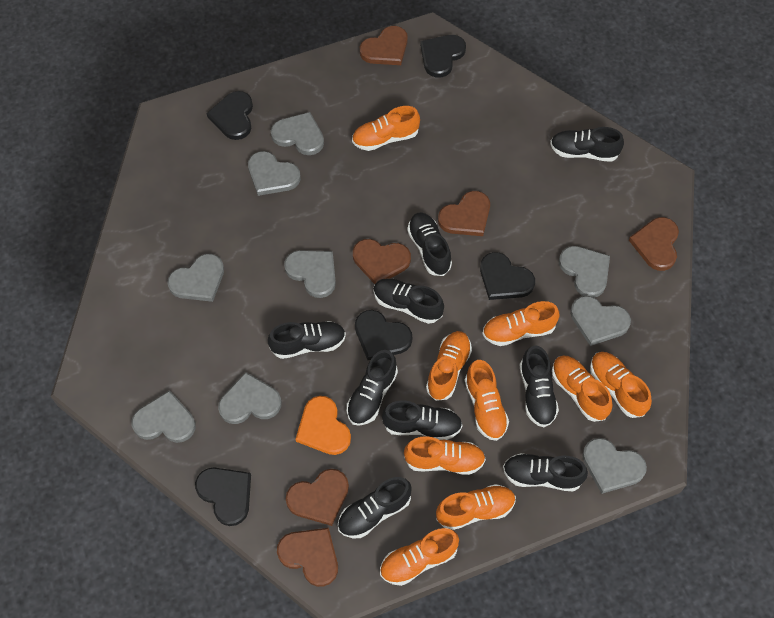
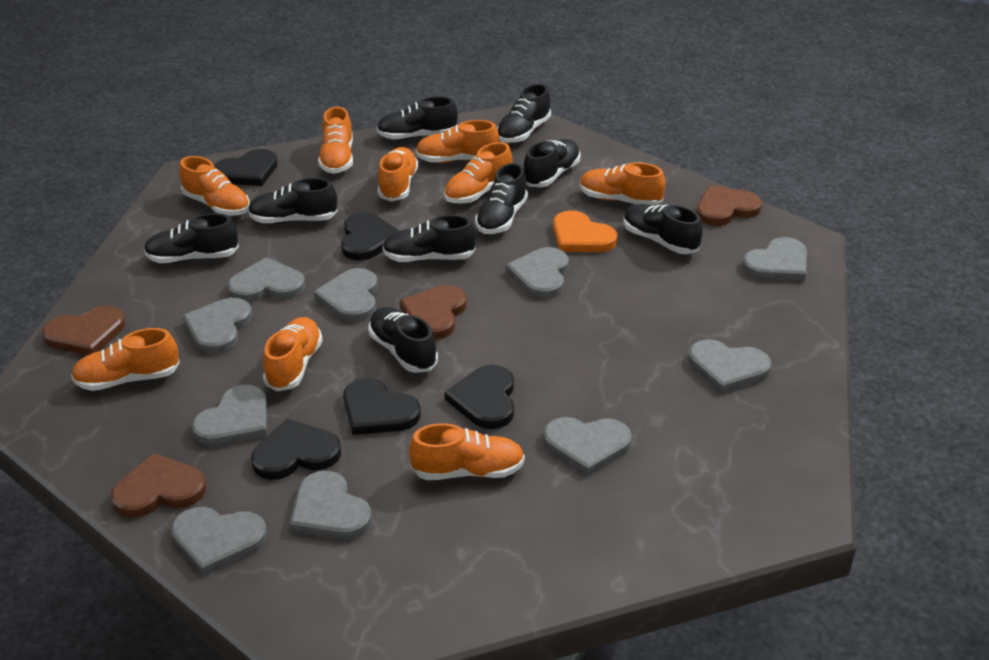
brown heart: 6 -> 4
grey heart: 9 -> 10

